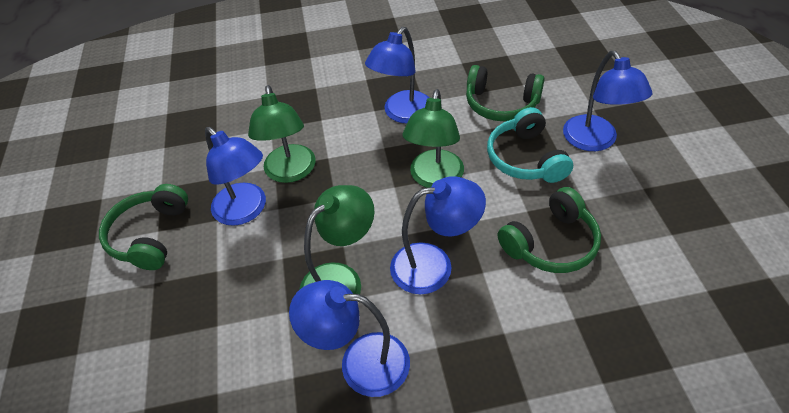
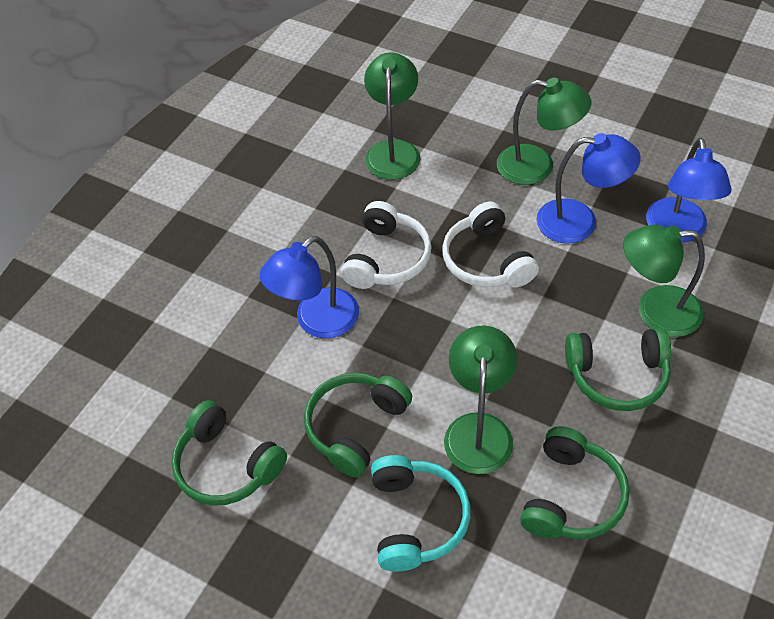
blue lamp: 5 -> 3
green headphones: 3 -> 4
green lamp: 3 -> 4
white headphones: 0 -> 2

